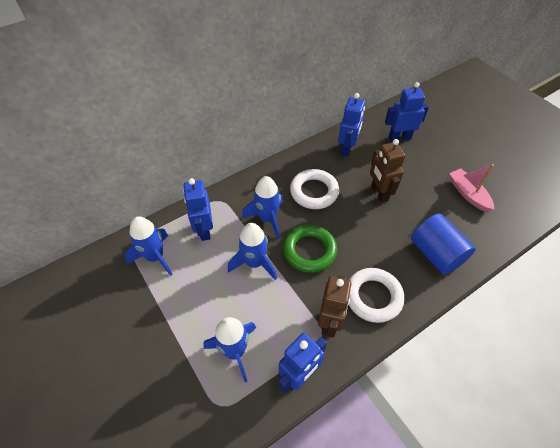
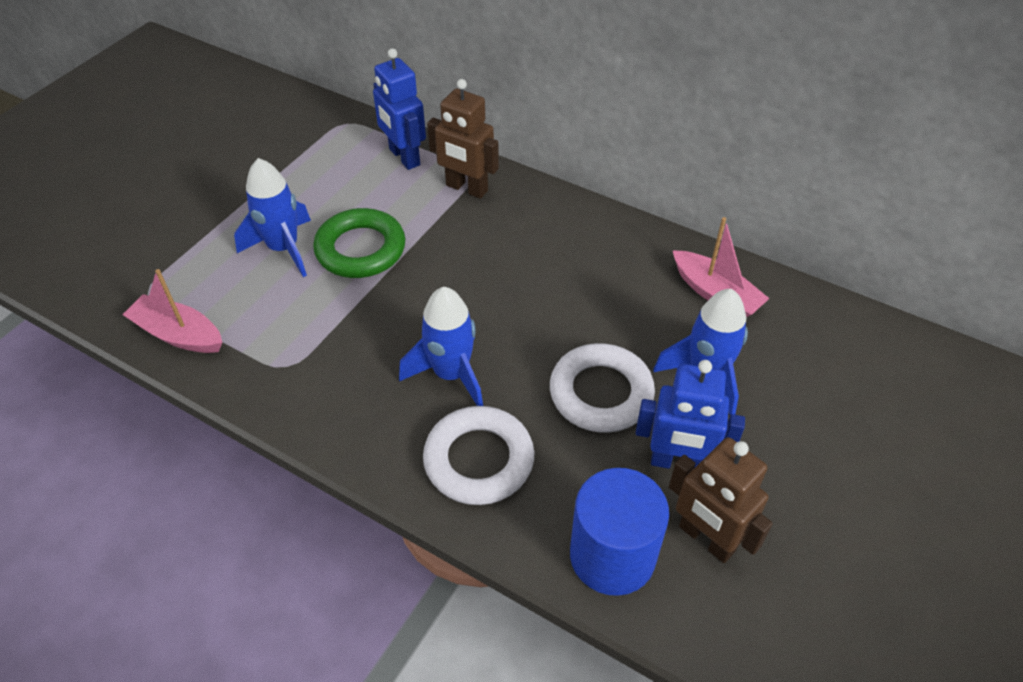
blue robot: 4 -> 2
blue rocket: 4 -> 3
pink boat: 1 -> 2

